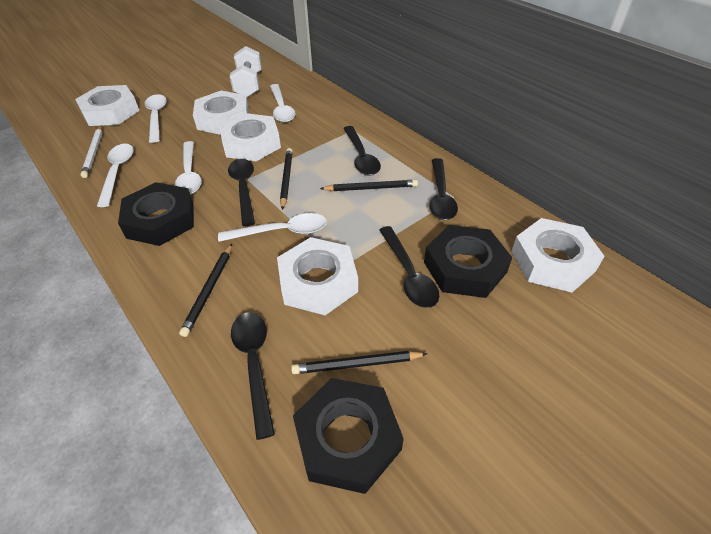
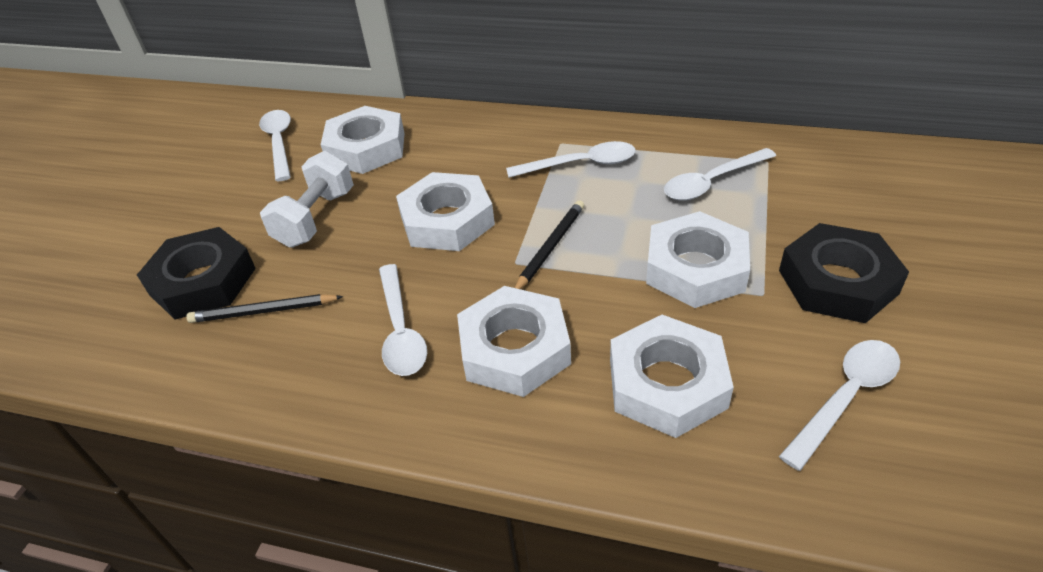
black nut: 3 -> 2
black pencil: 4 -> 2
black spoon: 5 -> 0
white pencil: 1 -> 0

